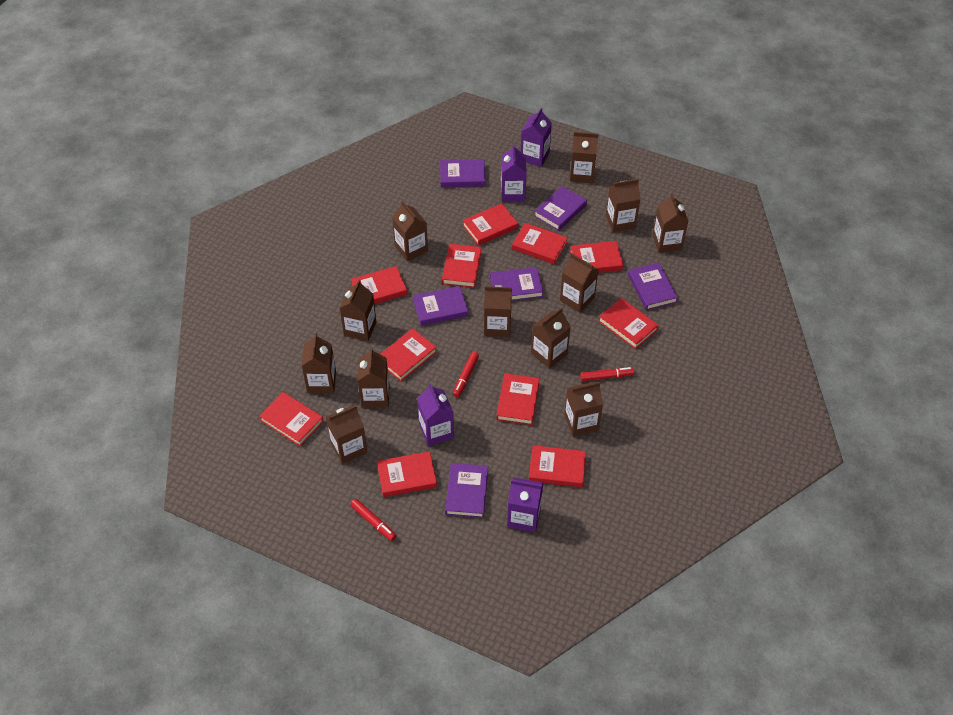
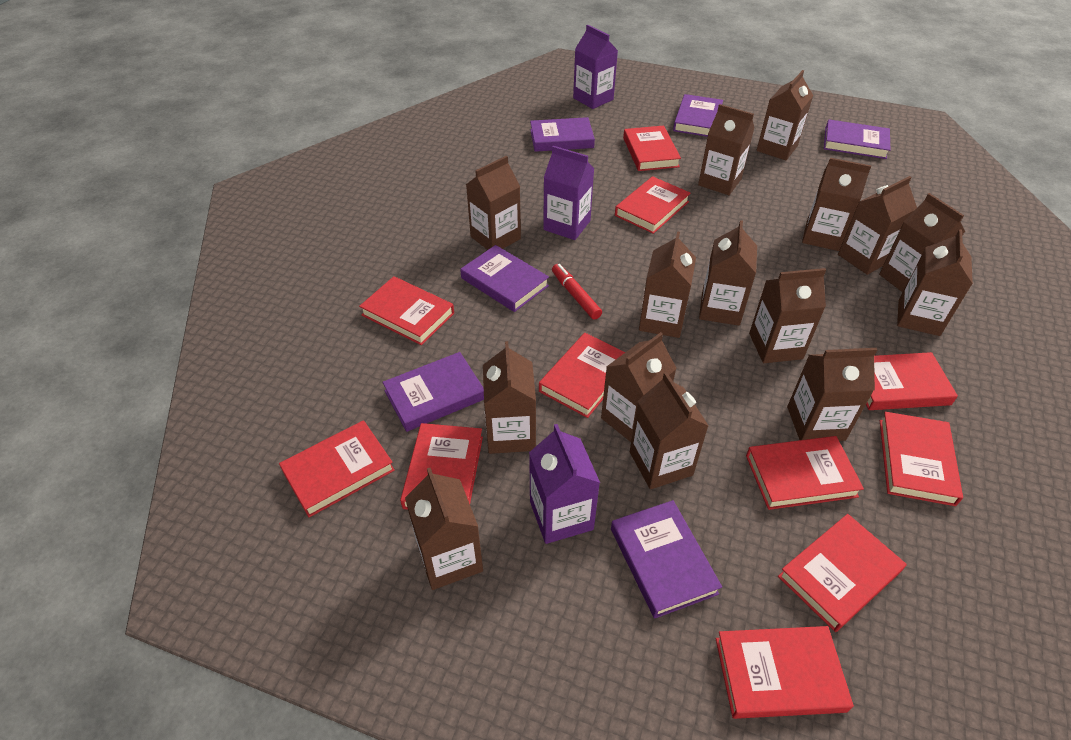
brown carton: 12 -> 15
purple carton: 4 -> 3
red marker: 3 -> 1

